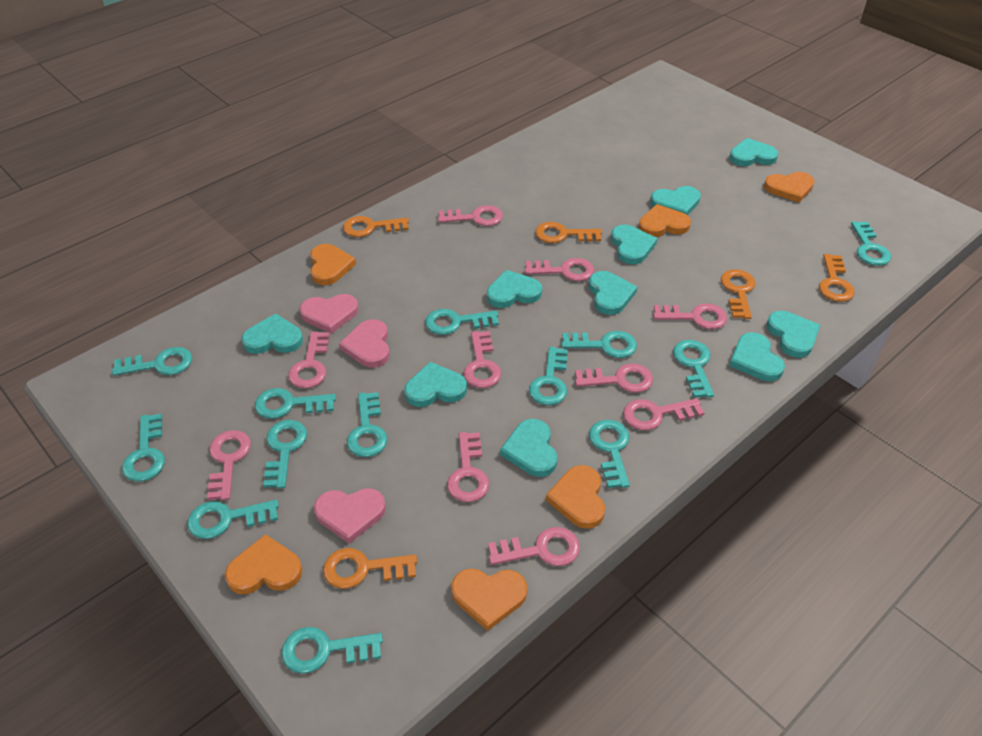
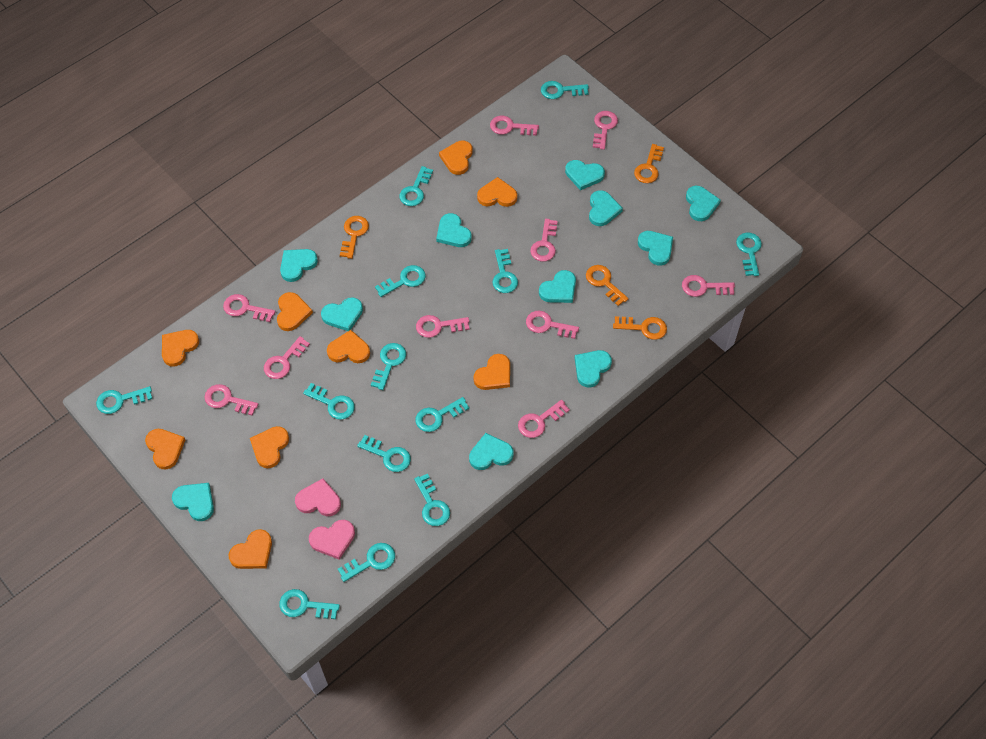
orange heart: 6 -> 9
orange key: 5 -> 4
pink heart: 3 -> 2
turquoise heart: 10 -> 11

